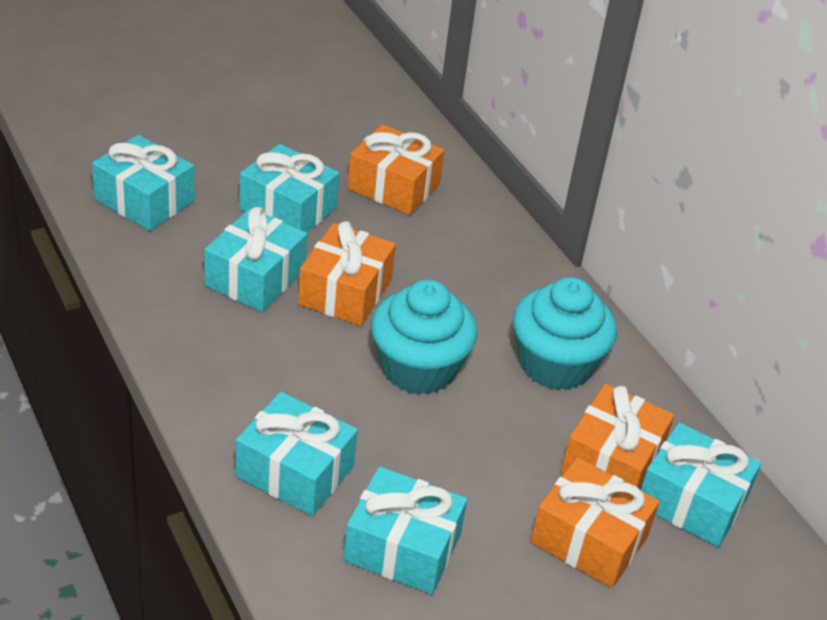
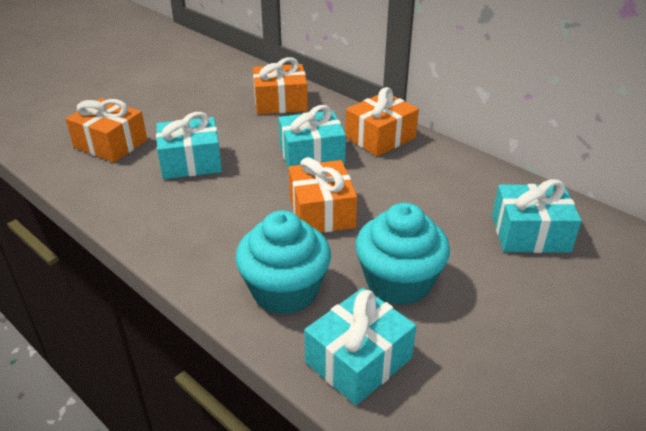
turquoise gift: 6 -> 4

